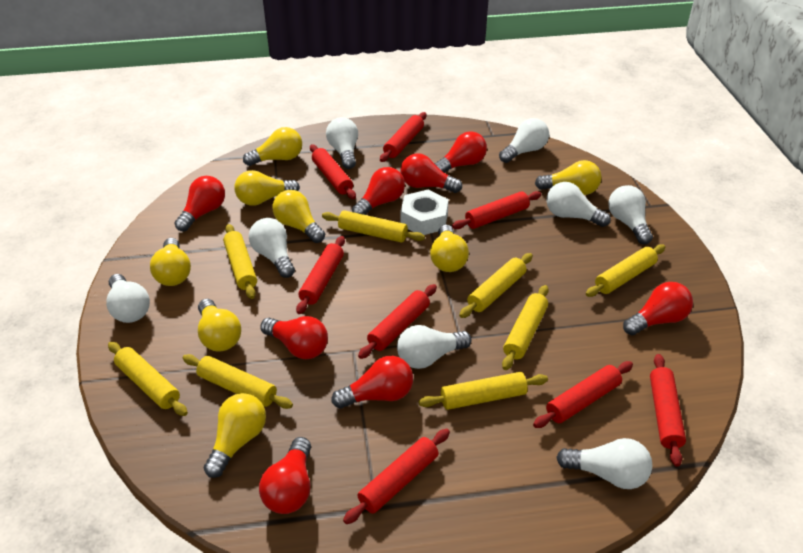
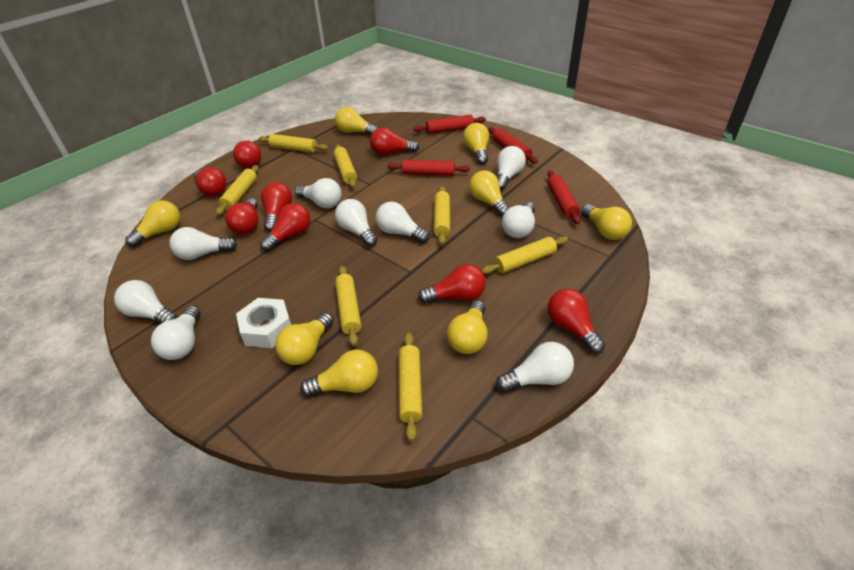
red rolling pin: 8 -> 4
white light bulb: 8 -> 9
yellow rolling pin: 8 -> 7

